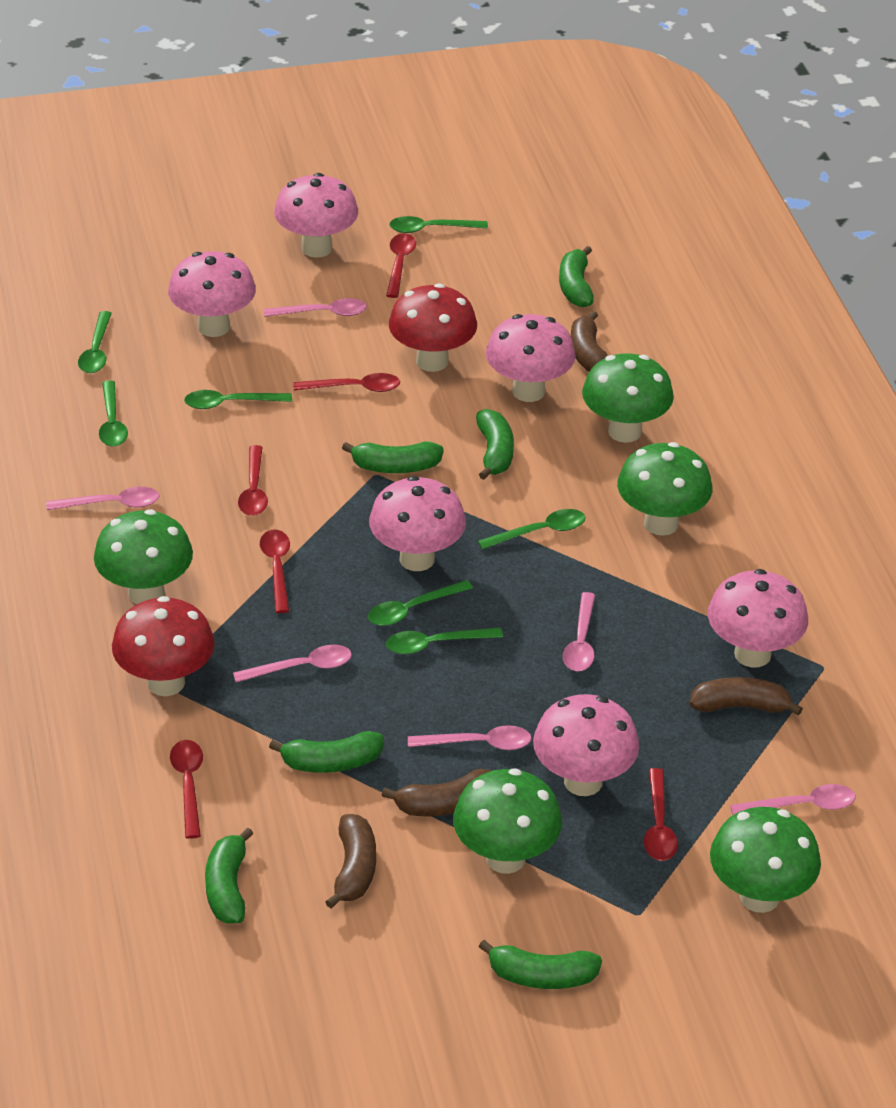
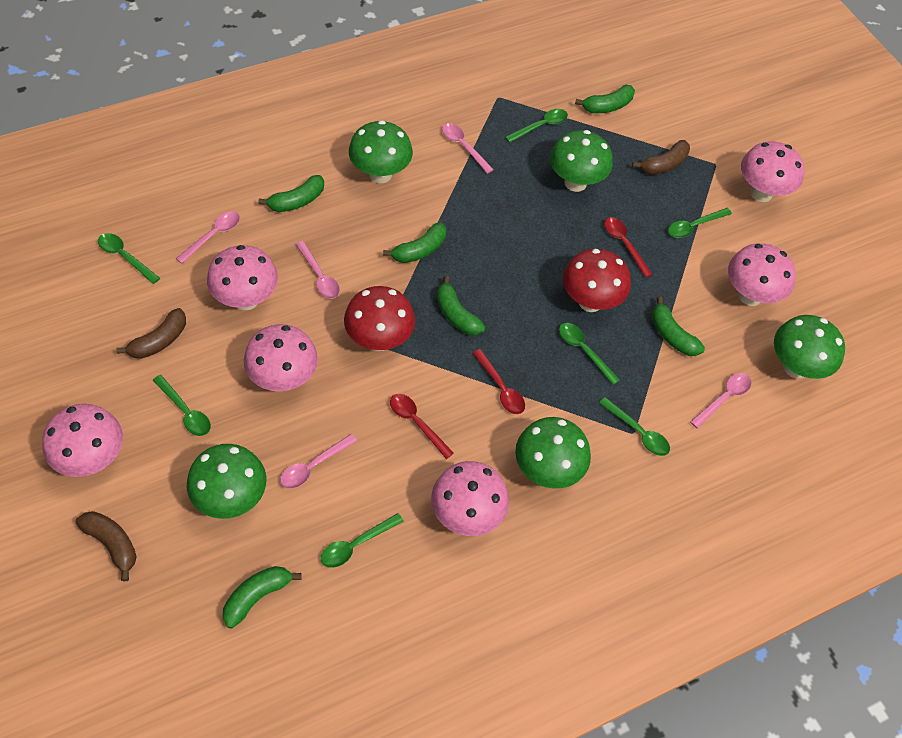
brown banana: 4 -> 3
pink spoon: 6 -> 5
red spoon: 6 -> 3

